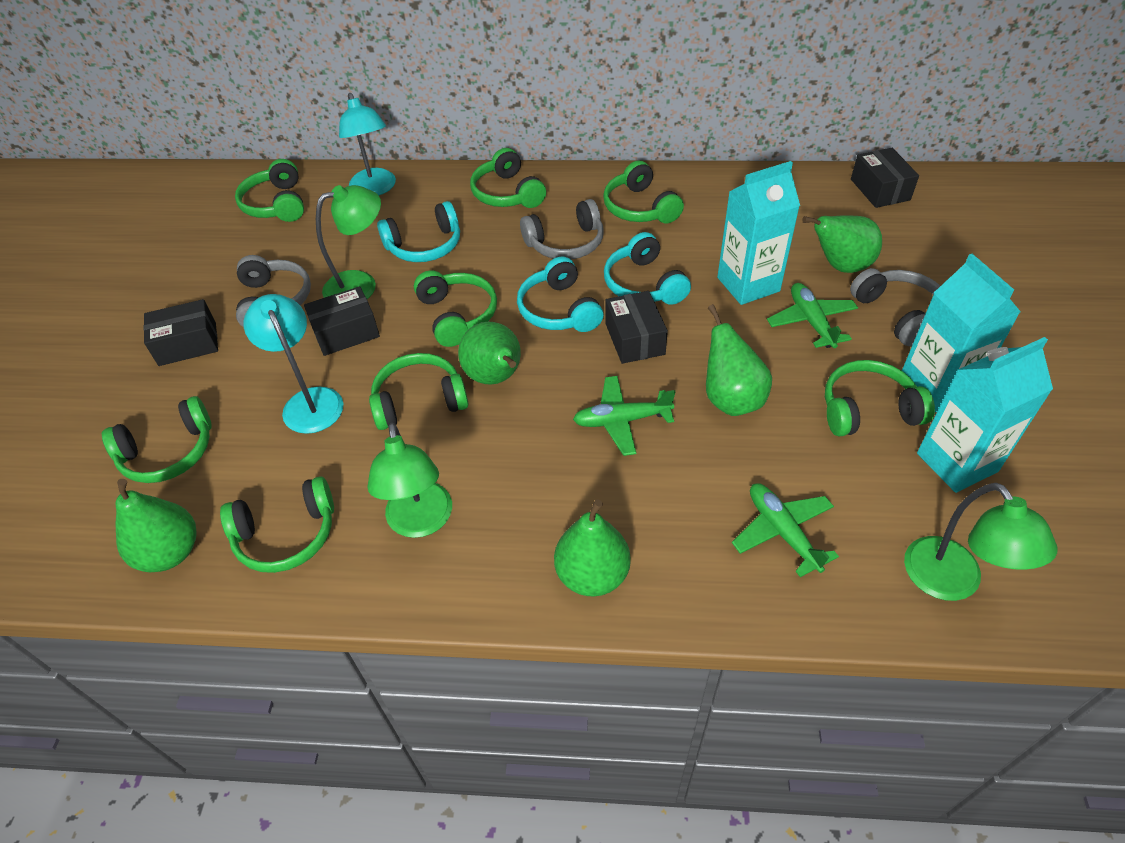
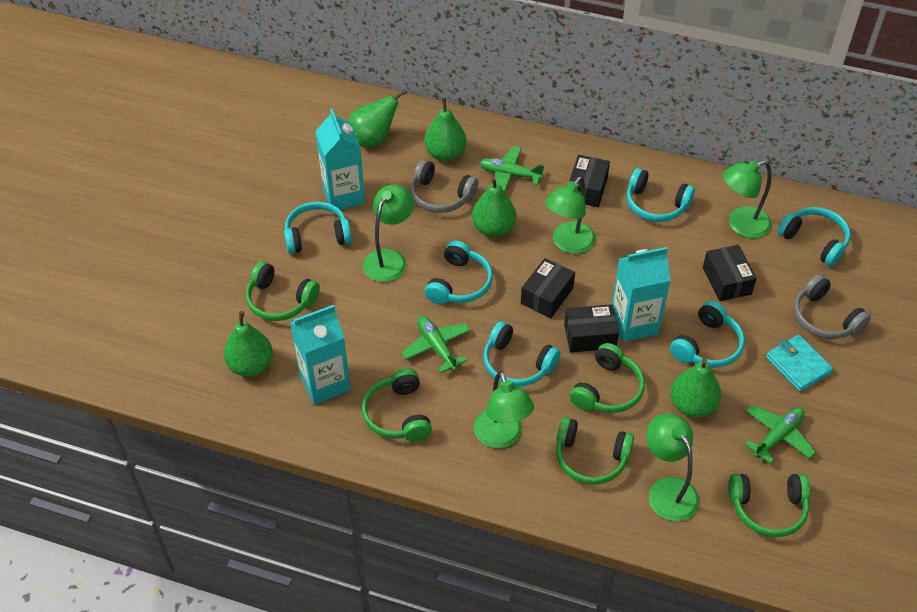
green headphones: 8 -> 5
green lamp: 3 -> 5
grey headphones: 3 -> 2
turquoise headphones: 3 -> 6
turquoise lamp: 2 -> 0
turquoise wallet: 0 -> 1

